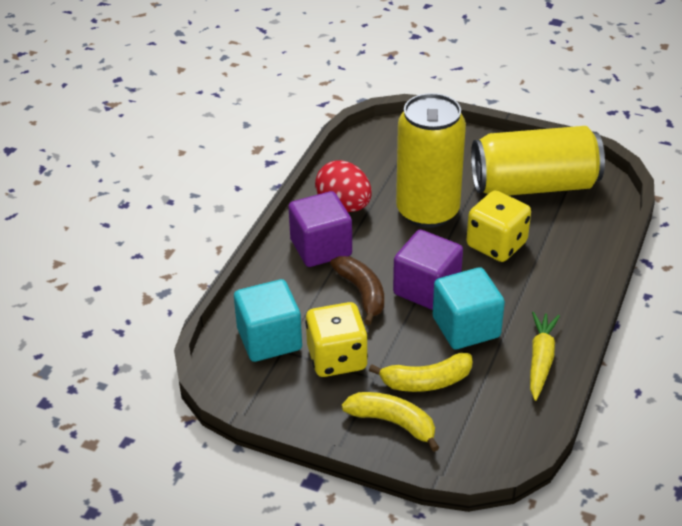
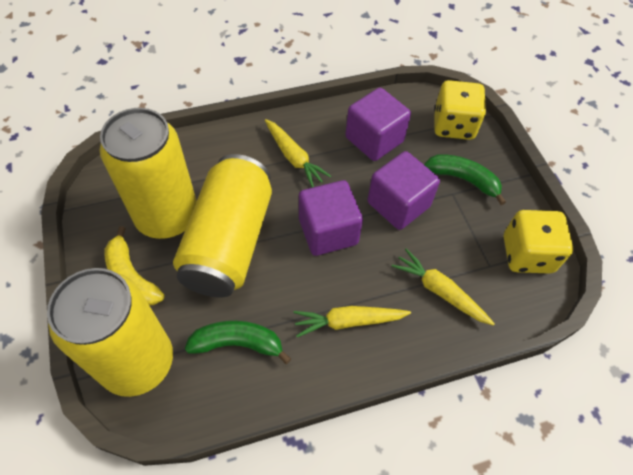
brown banana: 1 -> 0
green banana: 0 -> 2
purple cube: 2 -> 3
red egg: 1 -> 0
turquoise cube: 2 -> 0
yellow banana: 2 -> 1
yellow can: 2 -> 3
yellow carrot: 1 -> 3

